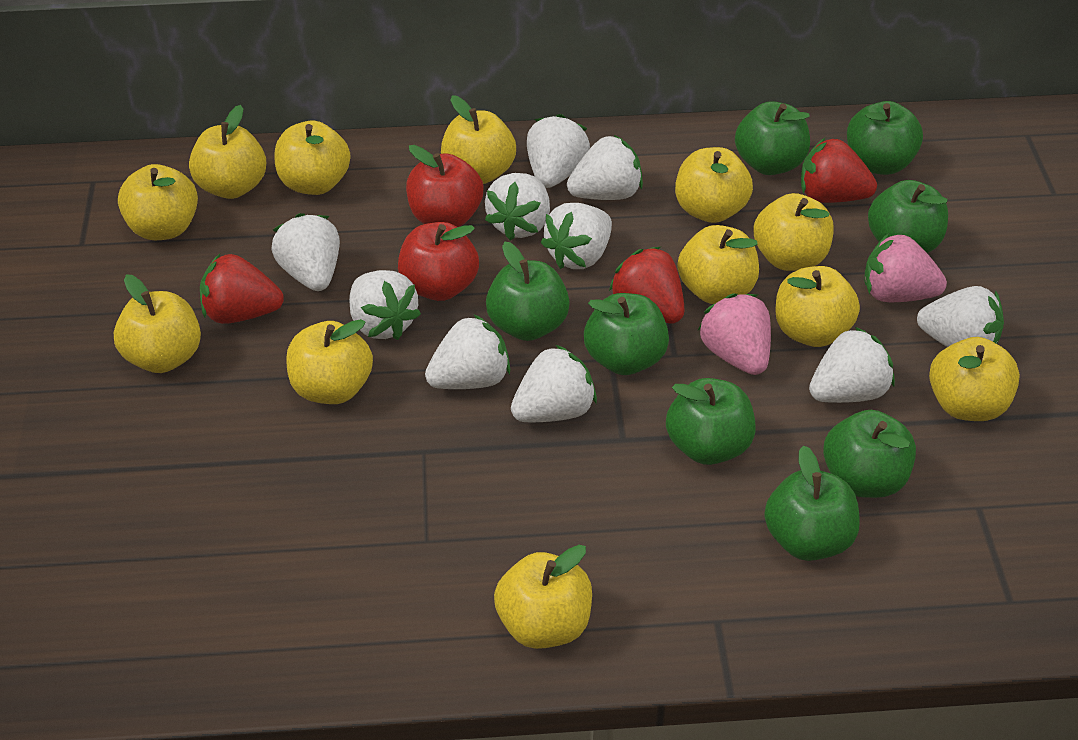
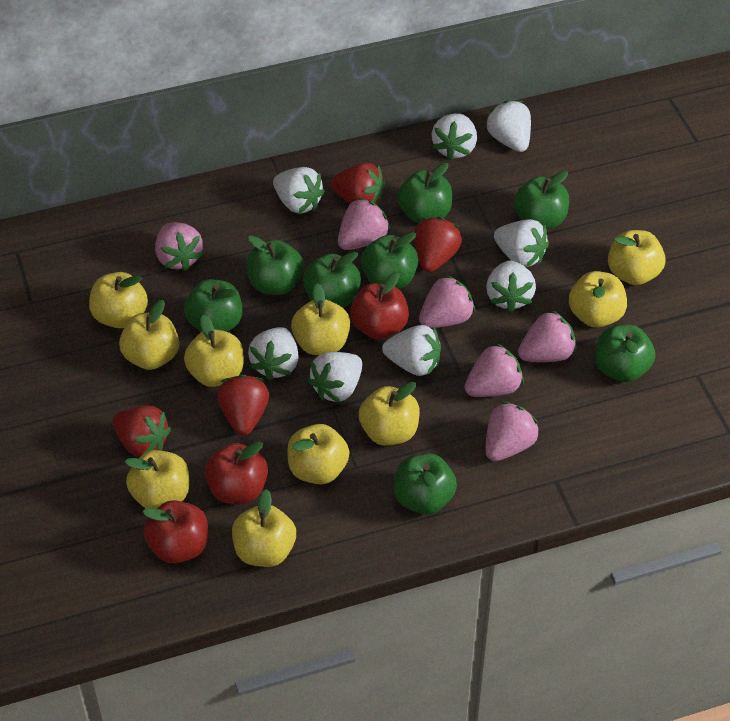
pink strawberry: 2 -> 6
red apple: 2 -> 3
red strawberry: 3 -> 4
white strawberry: 10 -> 8
yellow apple: 12 -> 10

